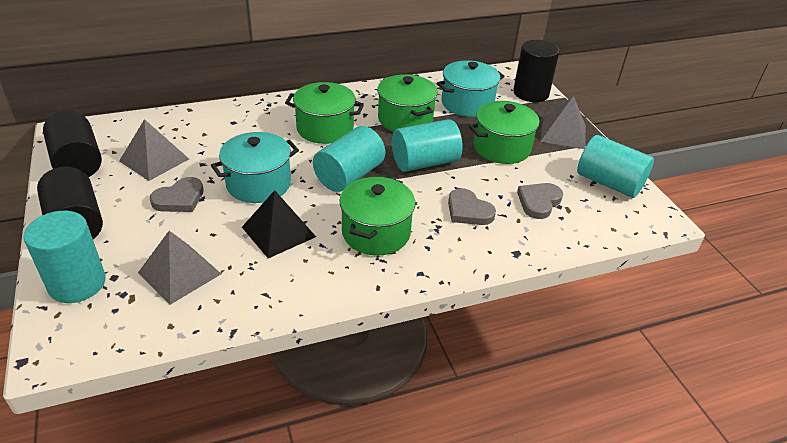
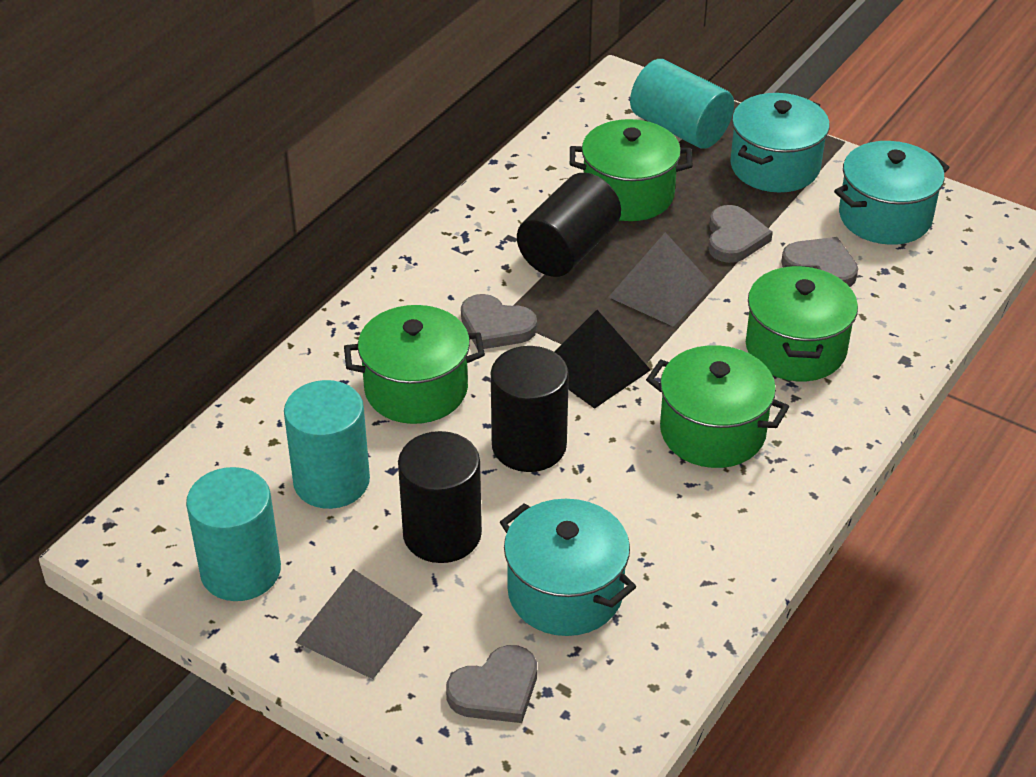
grey heart: 3 -> 4
grey pyramid: 3 -> 2
turquoise cylinder: 4 -> 3
turquoise pot: 2 -> 3

